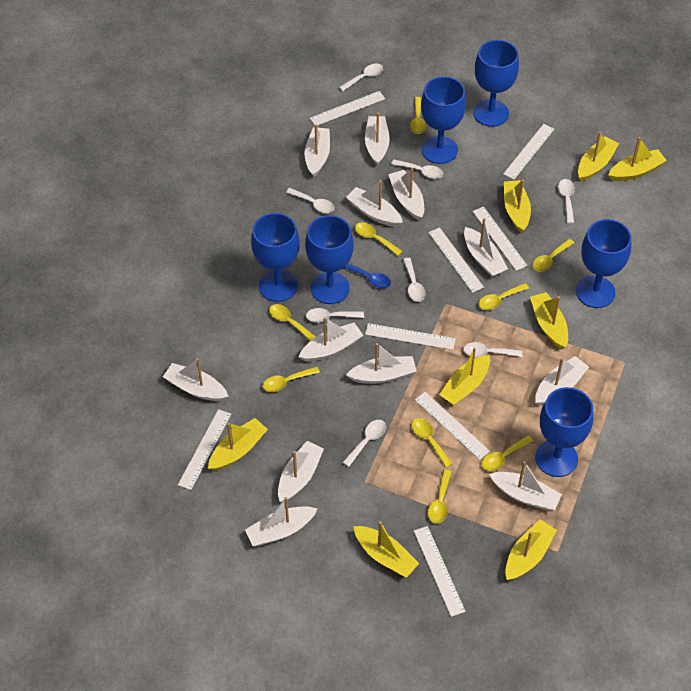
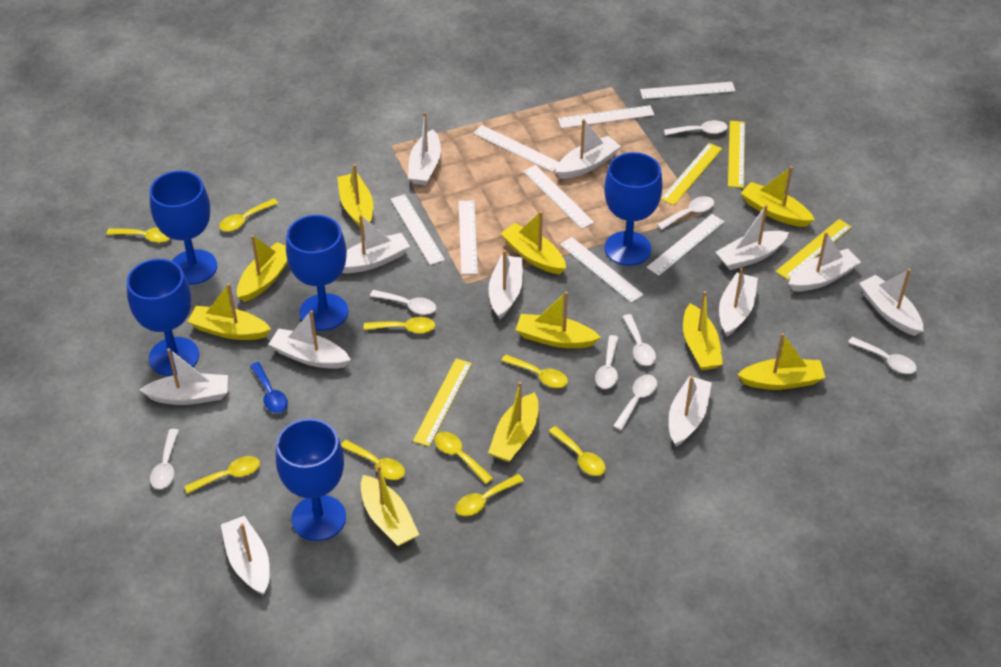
blue goblet: 6 -> 5
yellow boat: 8 -> 10
yellow ruler: 0 -> 4

